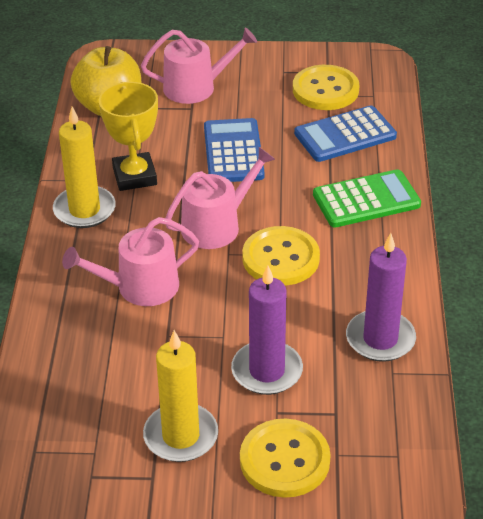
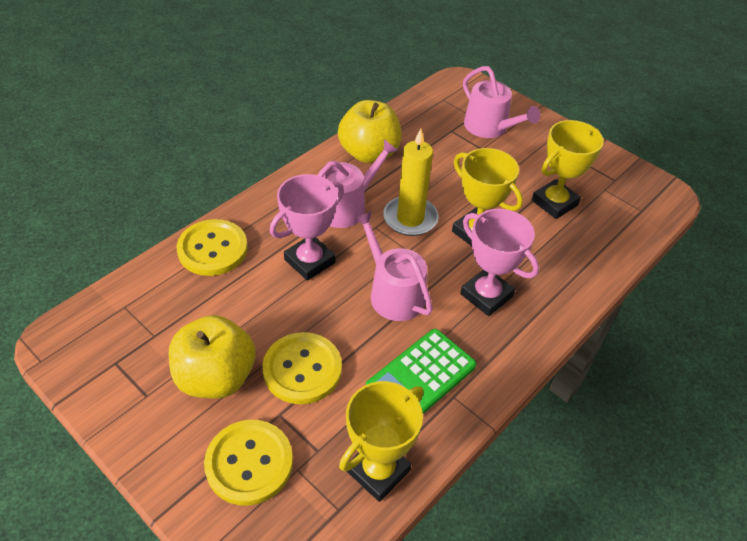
blue calculator: 2 -> 0
pink trophy: 0 -> 2
purple candle: 2 -> 0
yellow apple: 1 -> 2
yellow candle: 2 -> 1
yellow trophy: 1 -> 3

